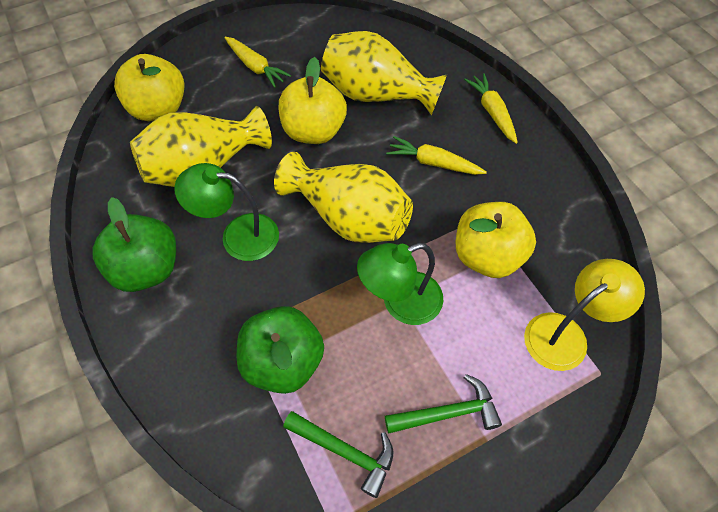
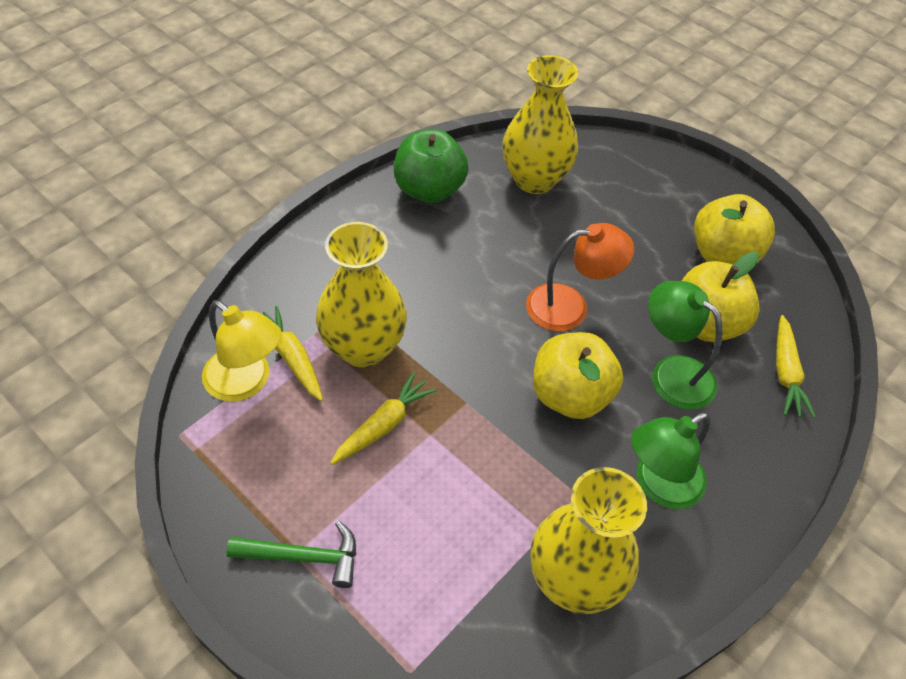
green apple: 2 -> 1
green hammer: 2 -> 1
orange lamp: 0 -> 1

